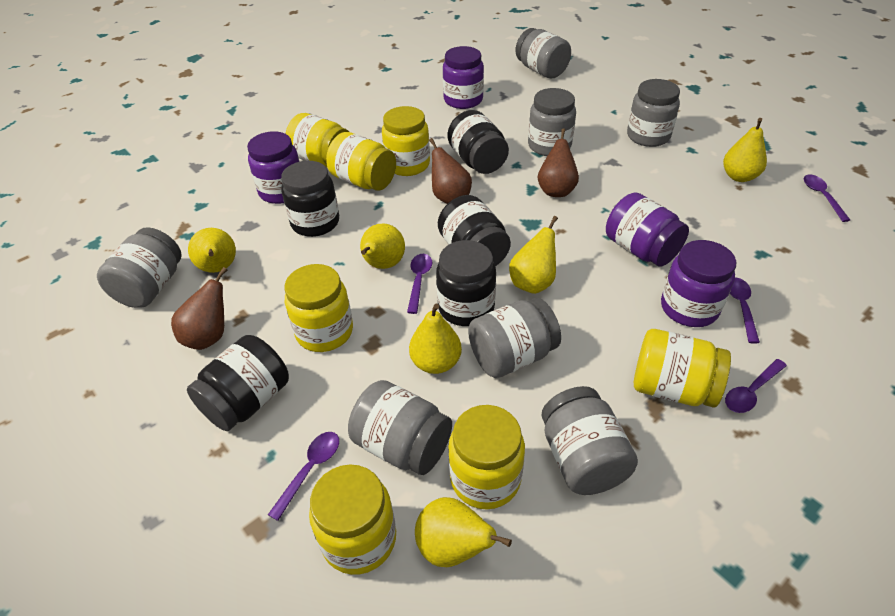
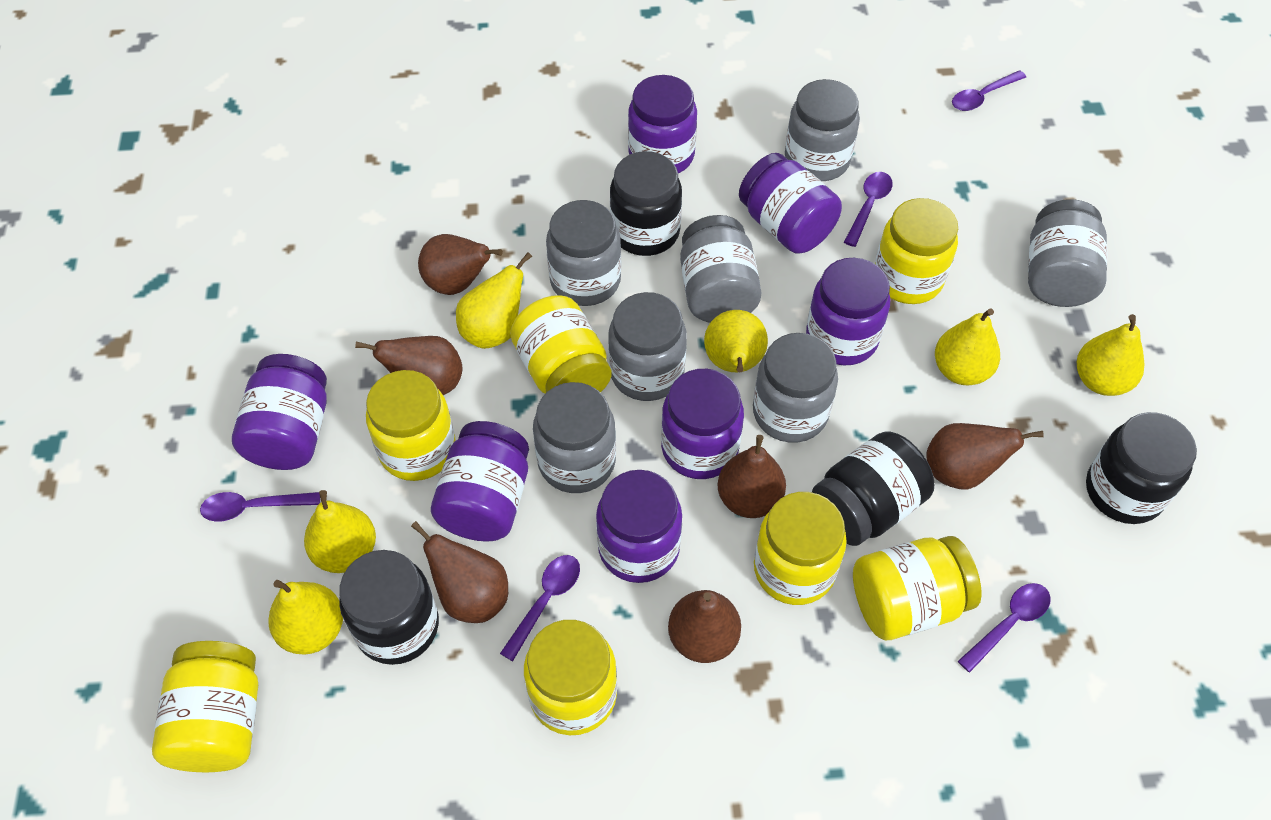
black jar: 5 -> 4
brown pear: 3 -> 6
purple jar: 4 -> 7

